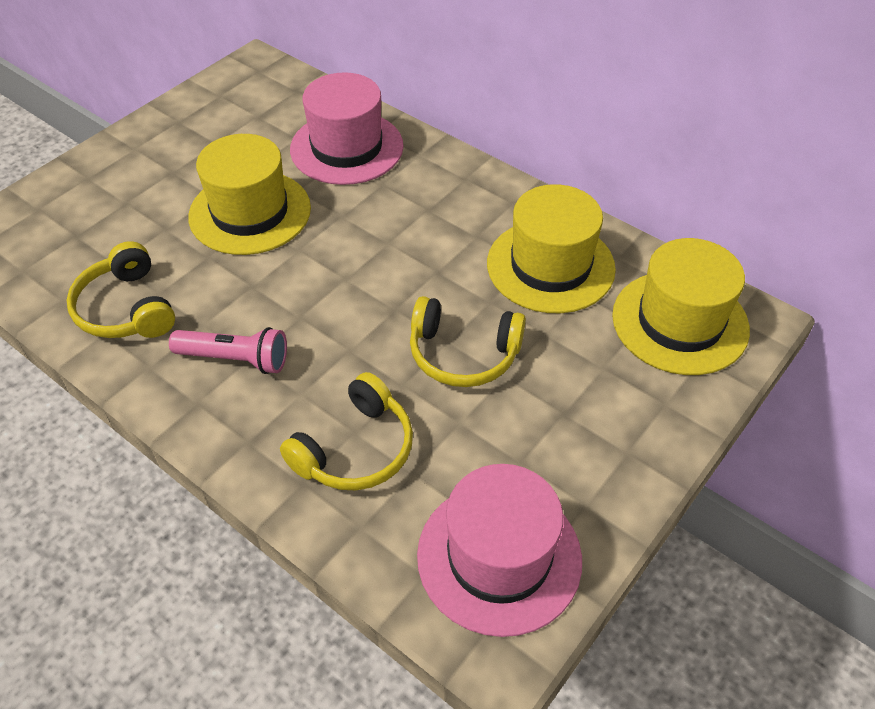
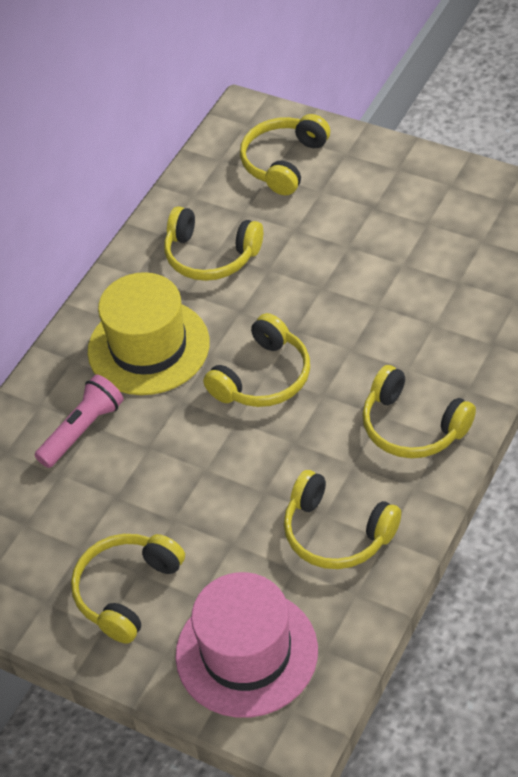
pink hat: 2 -> 1
yellow hat: 3 -> 1
yellow headphones: 3 -> 6

